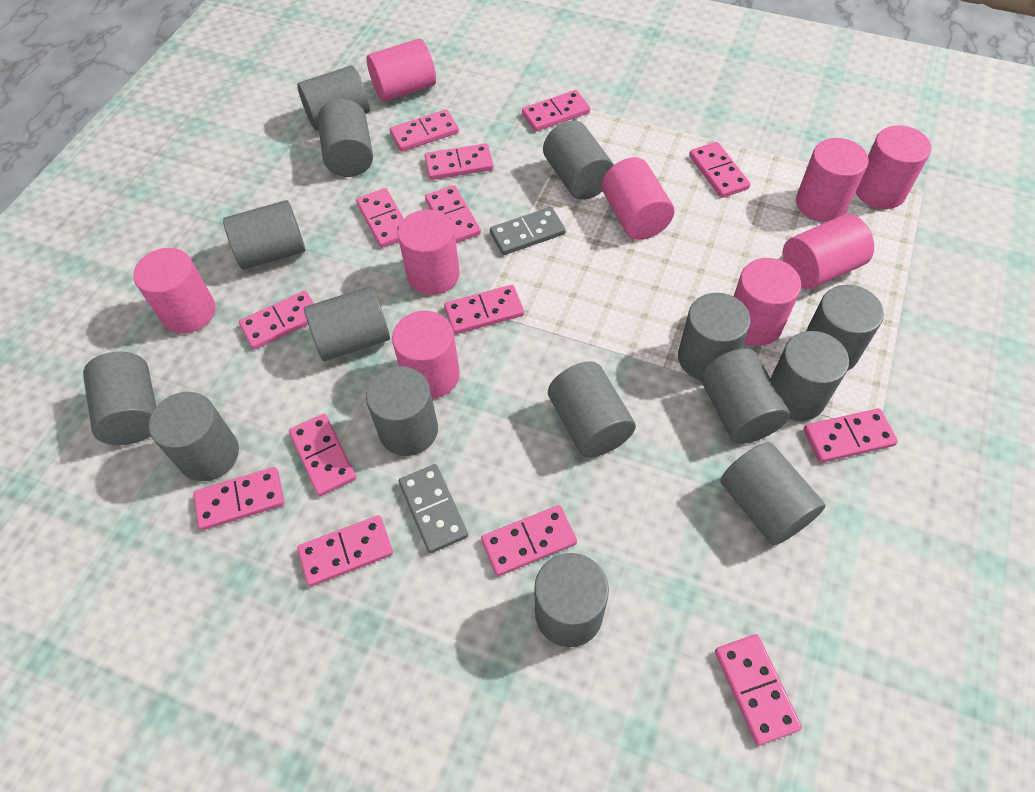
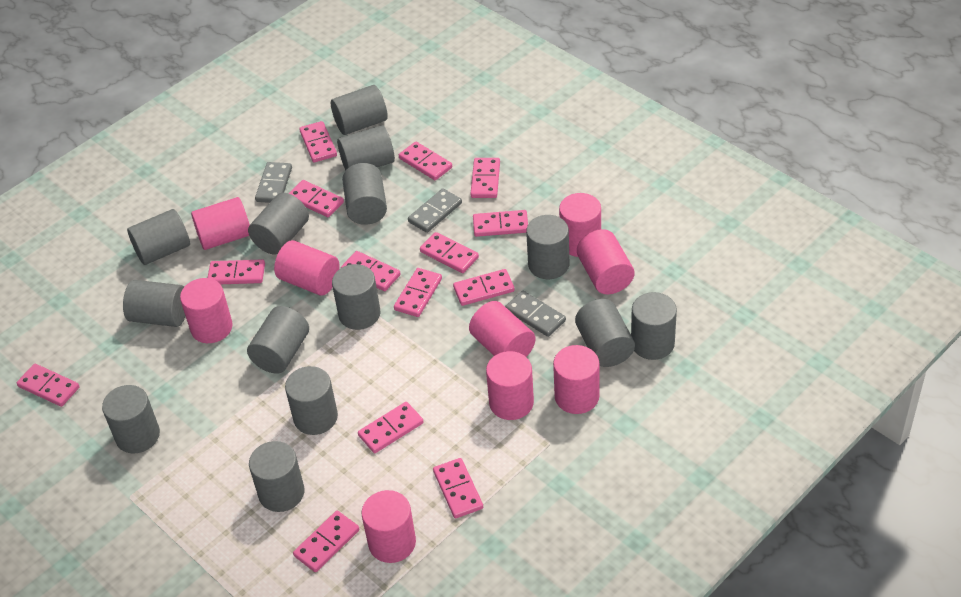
grey cylinder: 15 -> 14
grey domino: 2 -> 3

